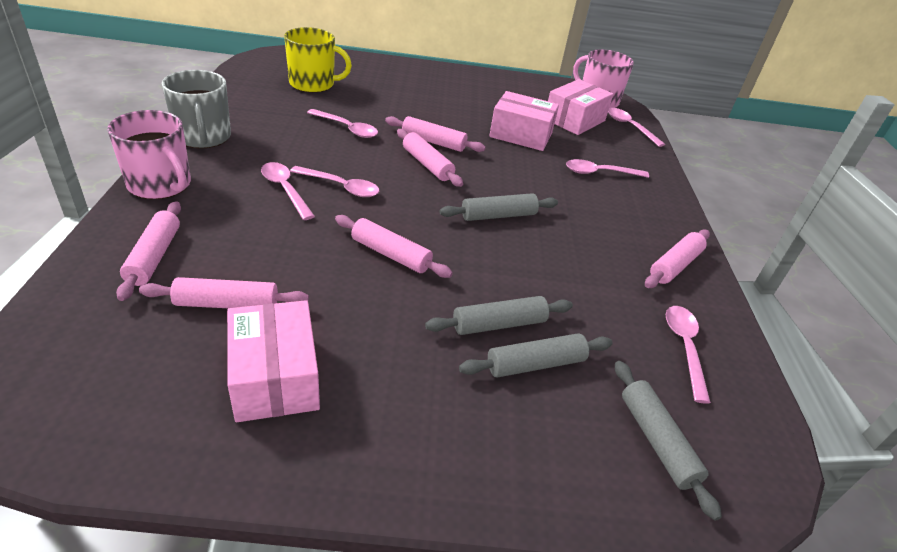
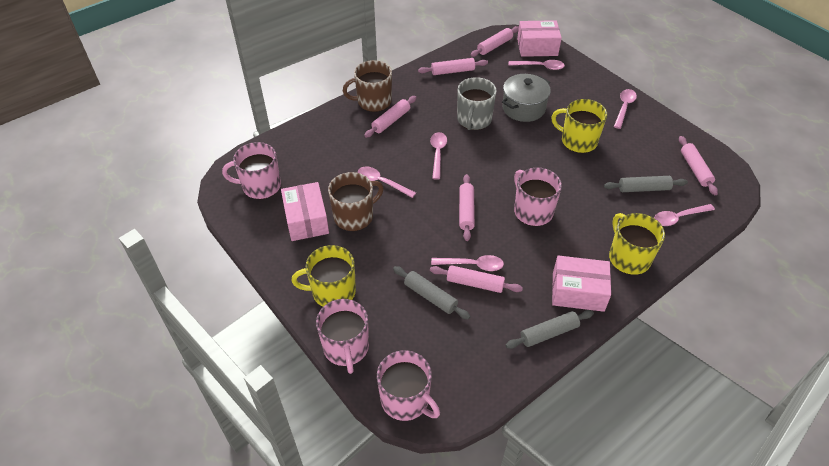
brown mug: 0 -> 2
grey pot: 0 -> 1
grey rolling pin: 4 -> 3
pink mug: 2 -> 4
yellow mug: 1 -> 3

